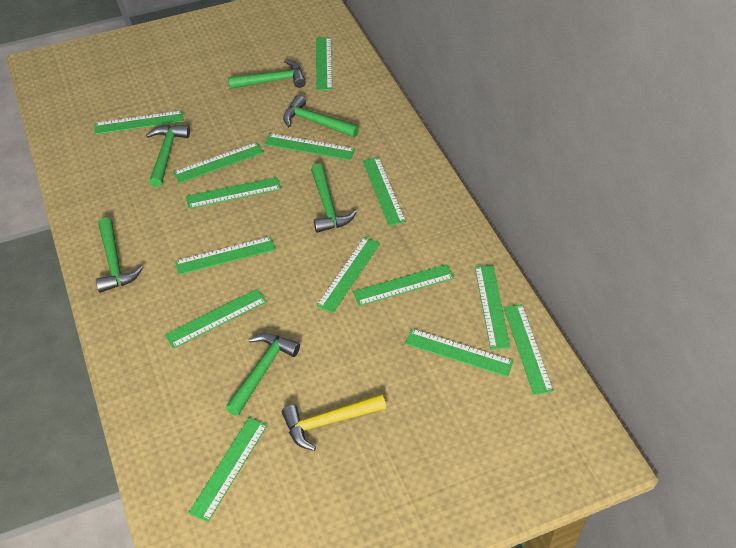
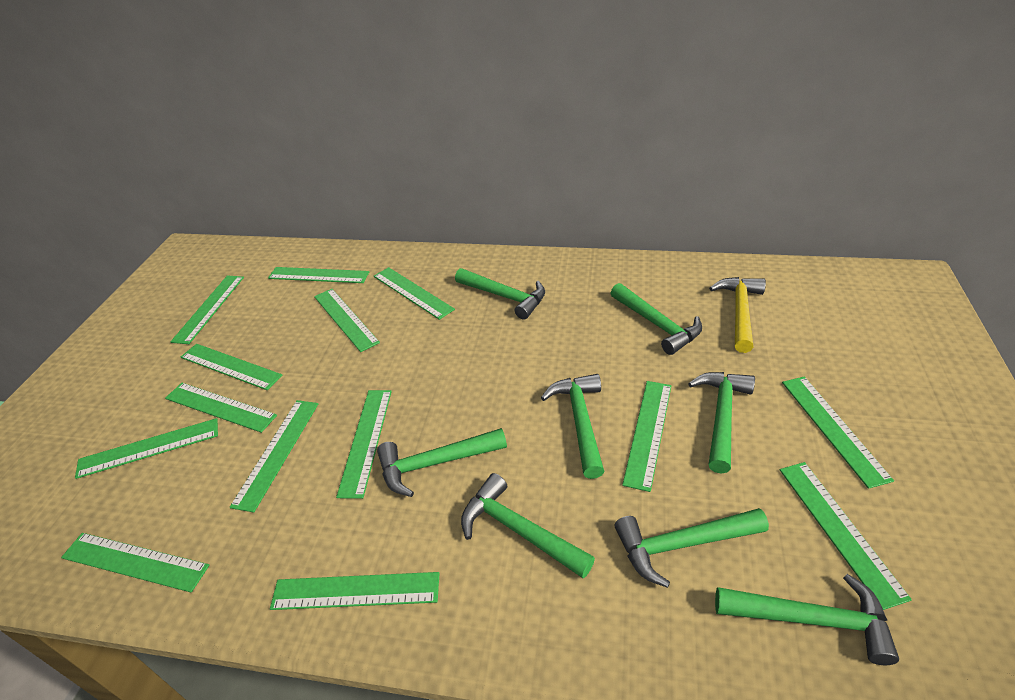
green hammer: 6 -> 8

